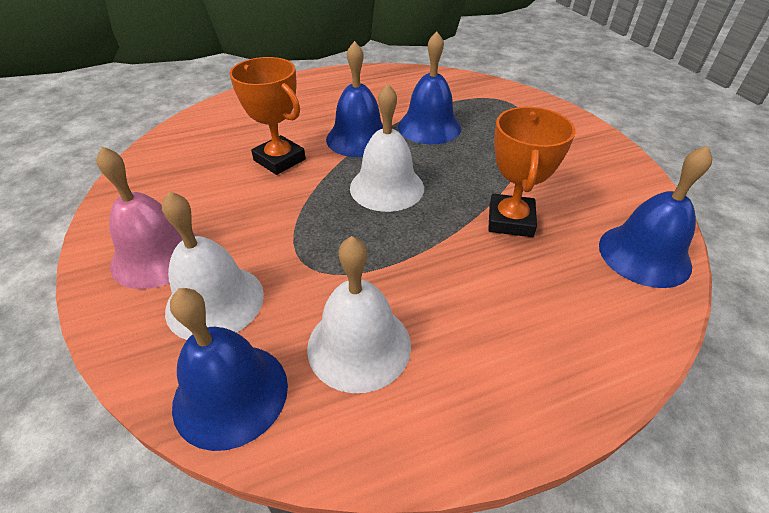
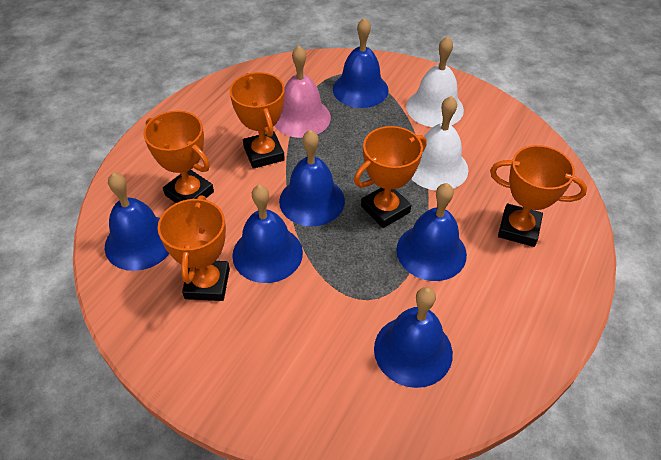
blue bell: 4 -> 6
orange trophy: 2 -> 5
white bell: 3 -> 2

